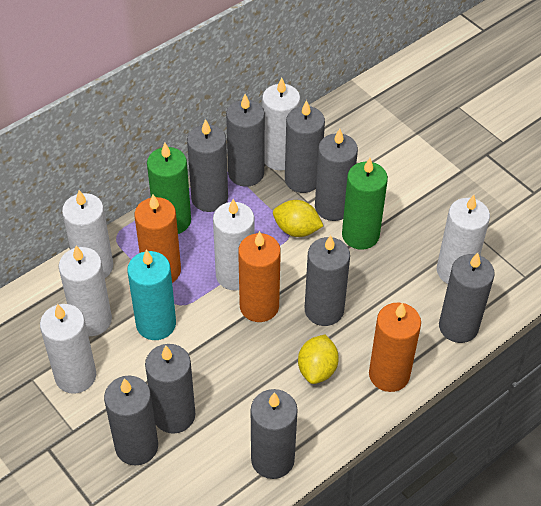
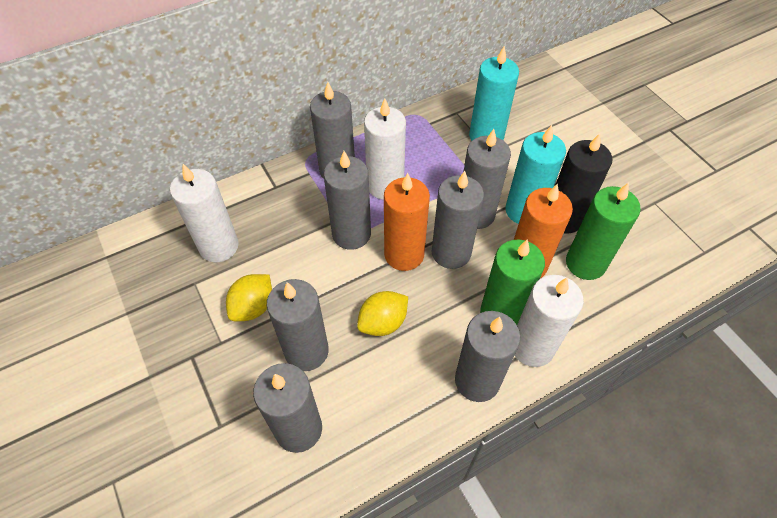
black candle: 0 -> 1
grey candle: 9 -> 7
orange candle: 3 -> 2
turquoise candle: 1 -> 2
white candle: 6 -> 3

